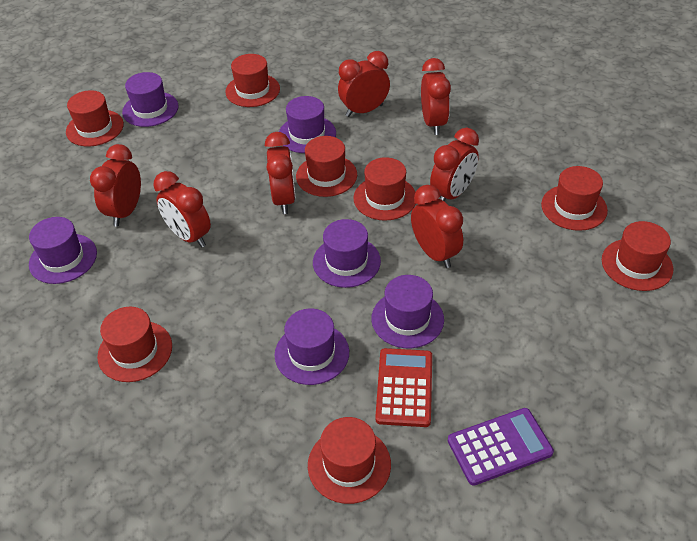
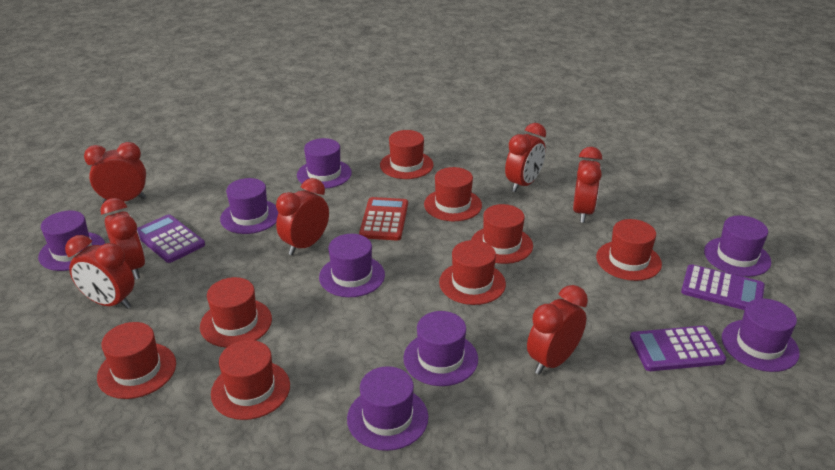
purple calculator: 1 -> 3
purple hat: 6 -> 8

